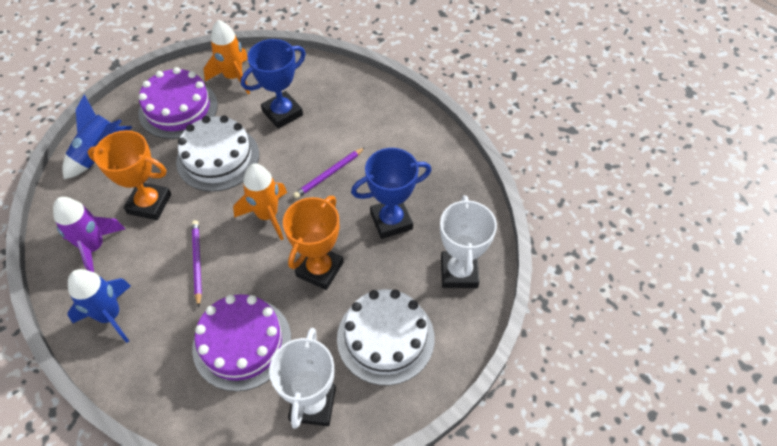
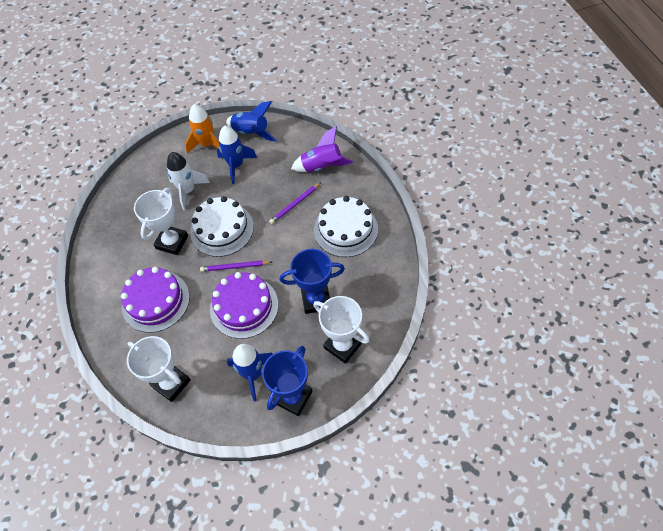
blue rocket: 2 -> 3
orange rocket: 2 -> 1
orange trophy: 2 -> 0
white rocket: 0 -> 1
white trophy: 2 -> 3

